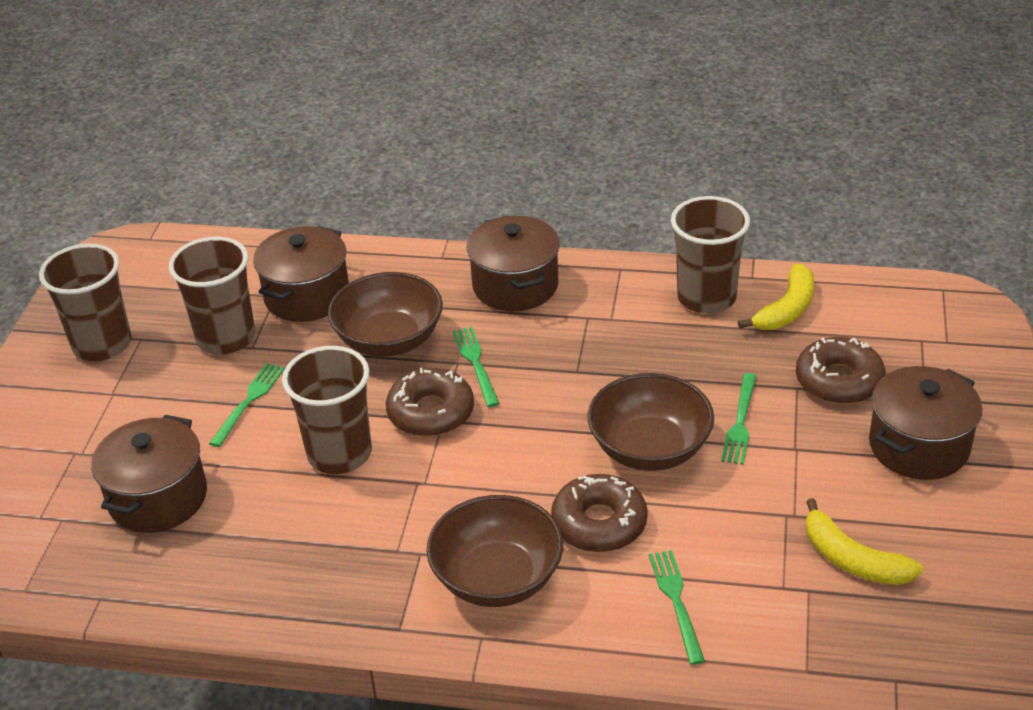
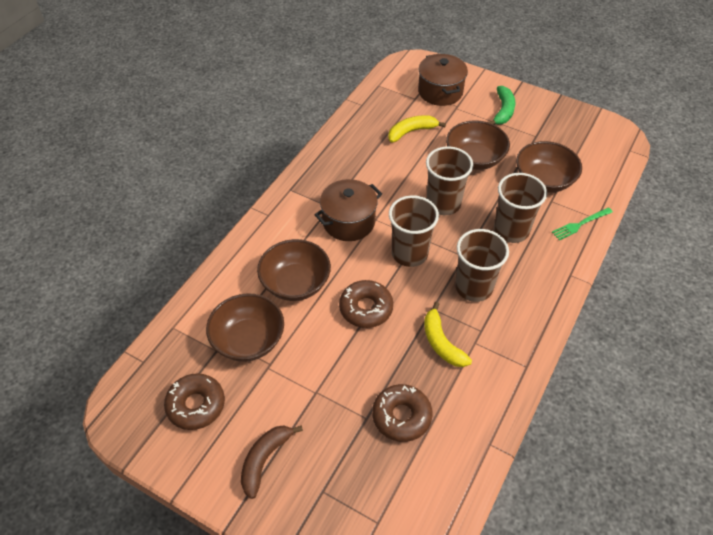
brown banana: 0 -> 1
brown bowl: 3 -> 4
brown pot: 4 -> 2
green banana: 0 -> 1
green fork: 4 -> 1

